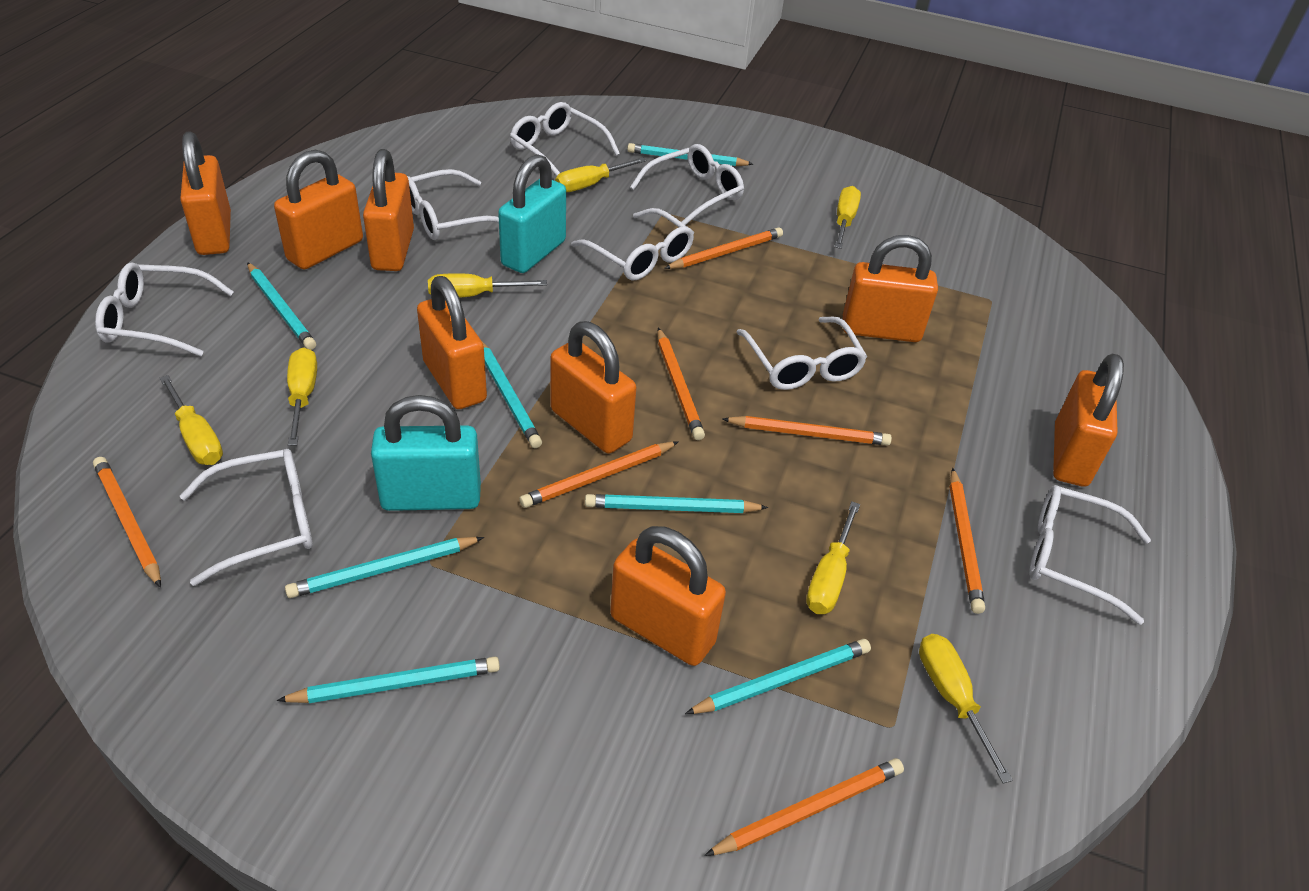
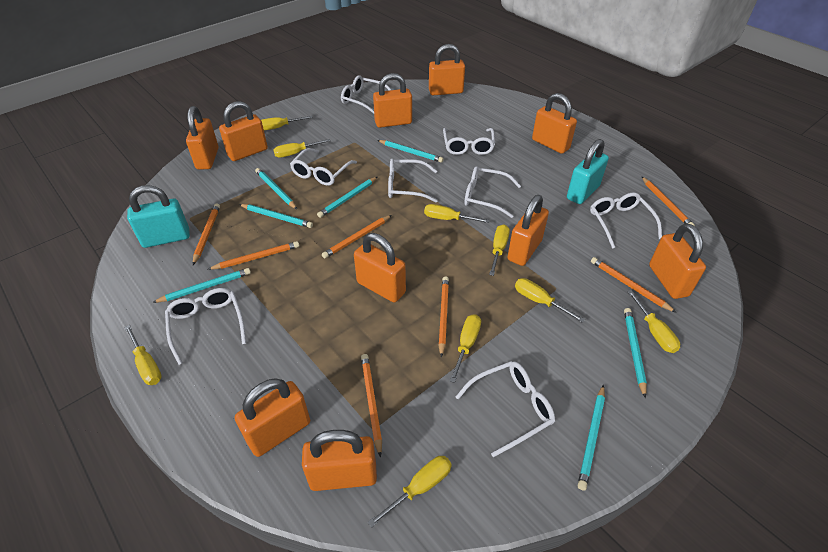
orange padlock: 8 -> 10
yellow screwdriver: 7 -> 9

